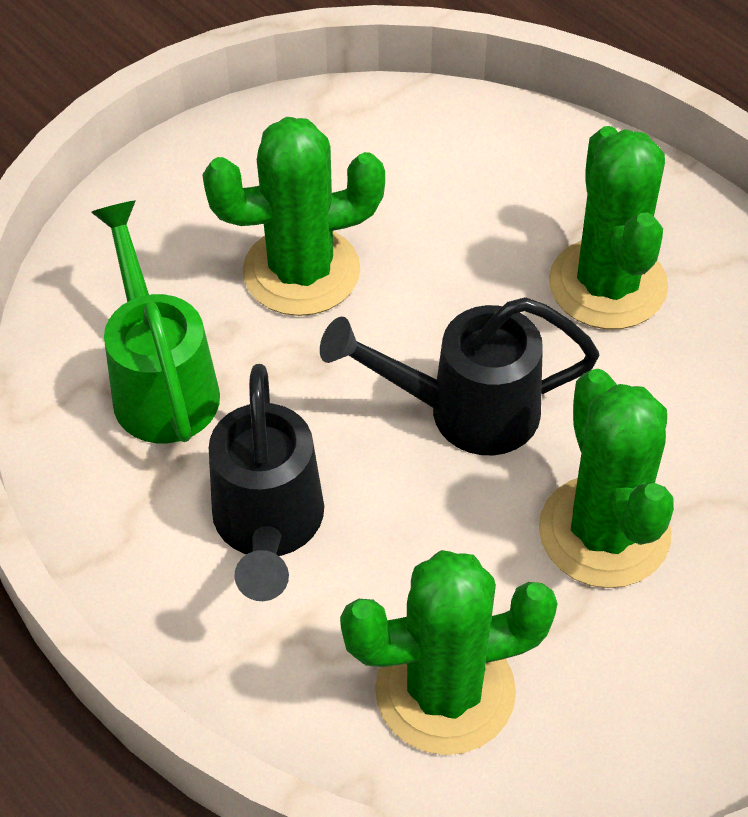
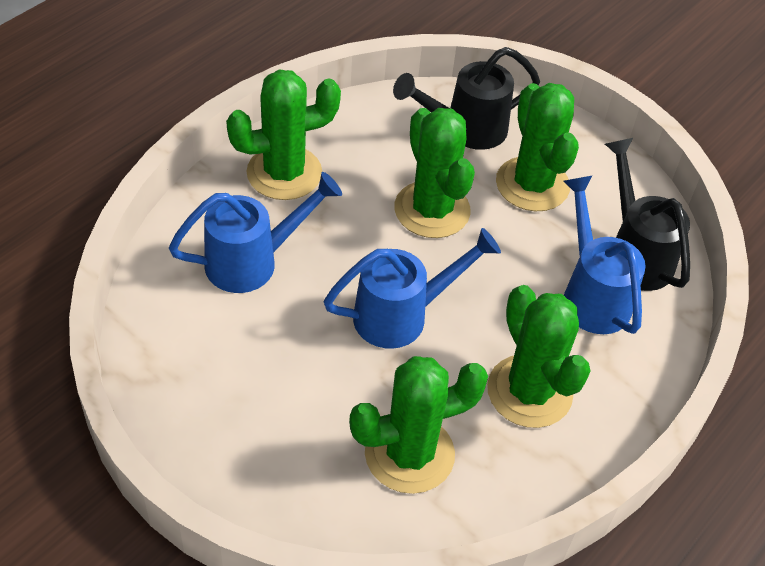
blue watering can: 0 -> 3
green cactus: 4 -> 5
green watering can: 1 -> 0

